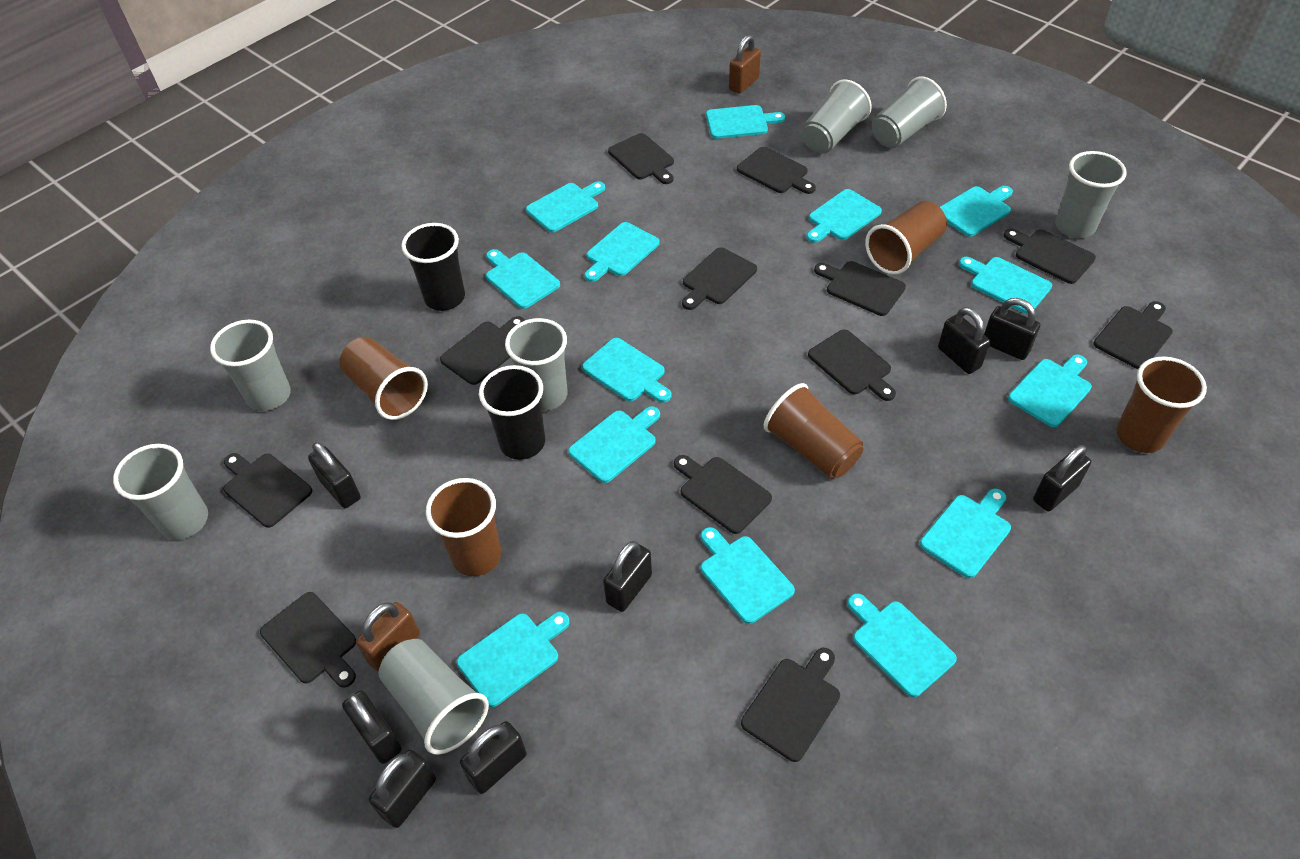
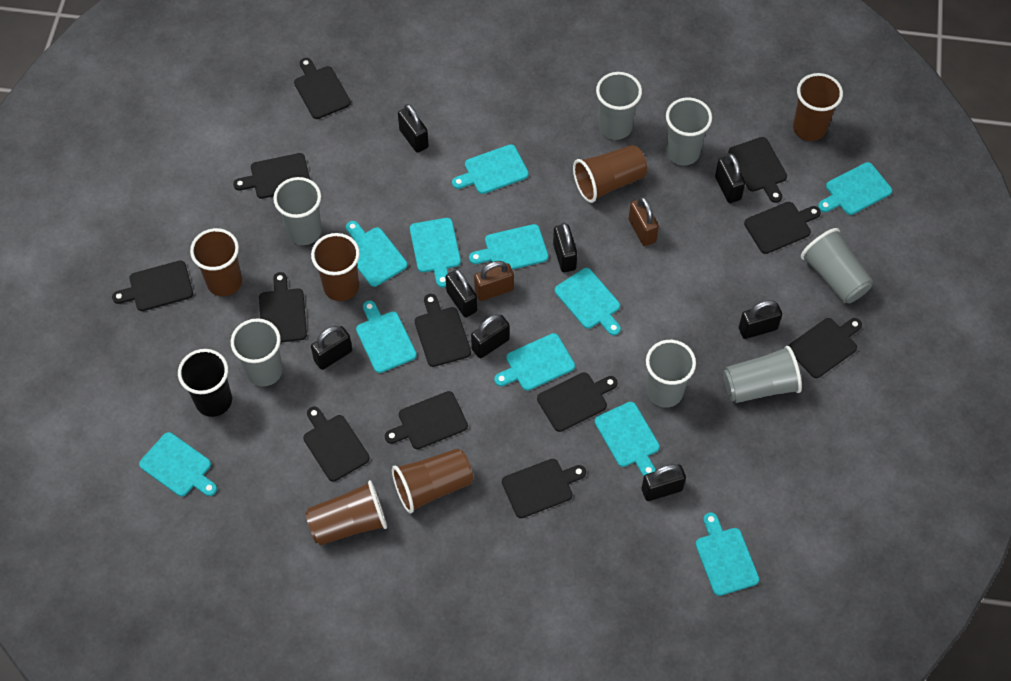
black cup: 2 -> 1
brown cup: 5 -> 6
turquoise cutting board: 14 -> 11

